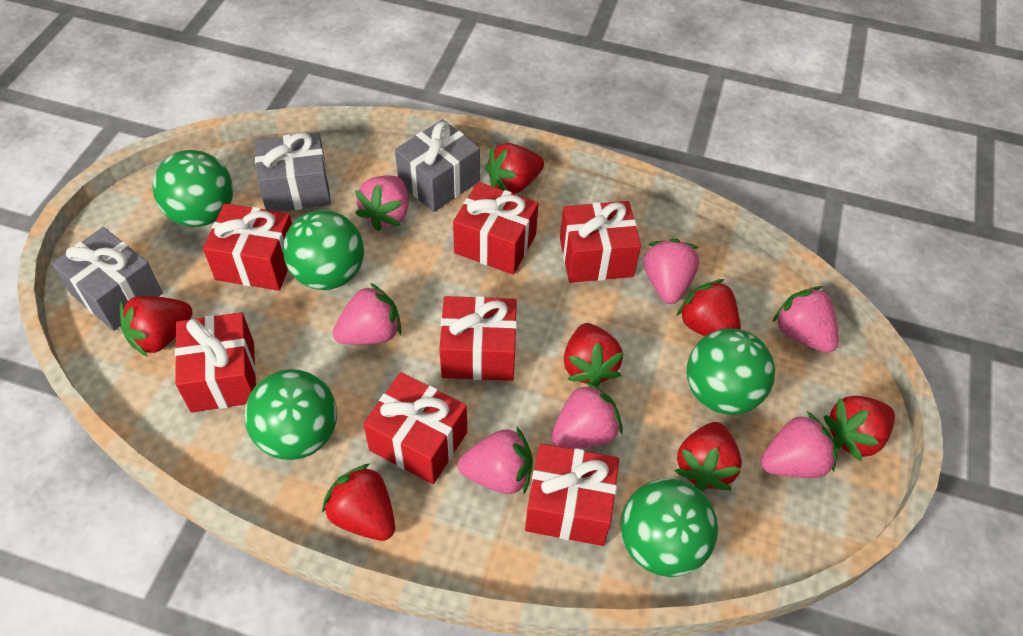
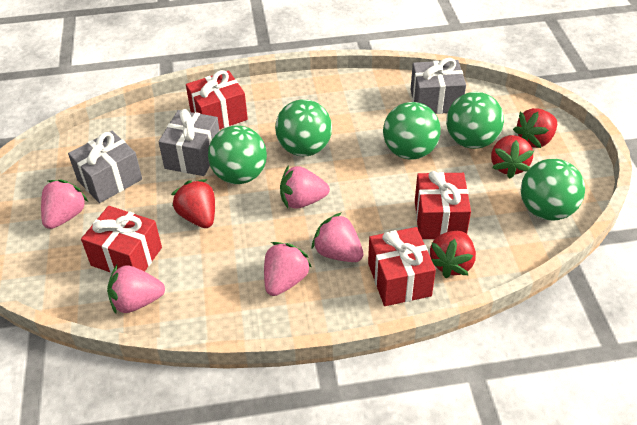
pink strawberry: 7 -> 5
red gift: 7 -> 4
red strawberry: 7 -> 4

